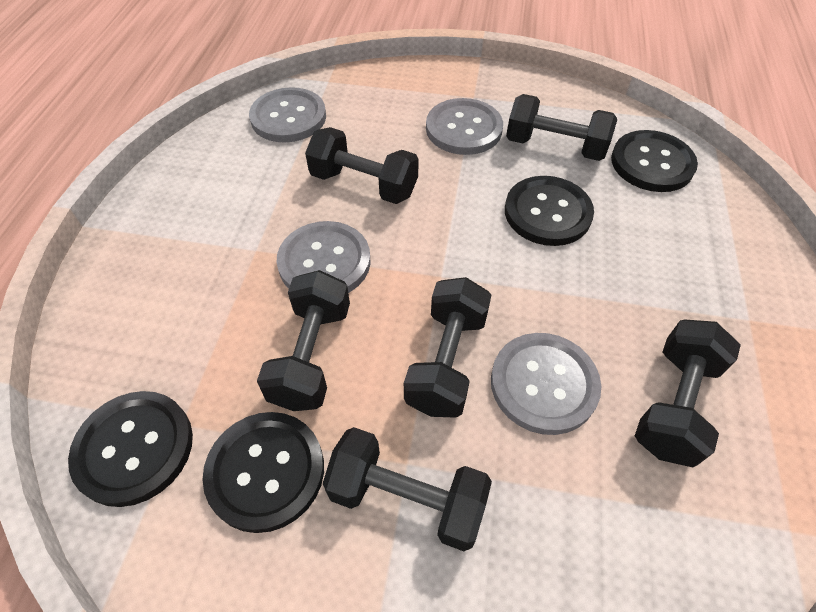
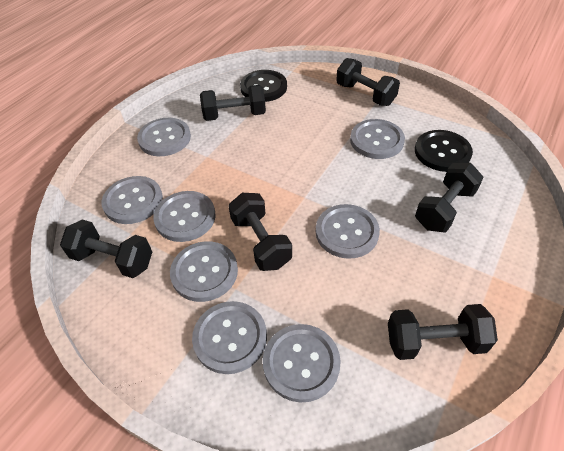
black button: 4 -> 2
grey button: 4 -> 8

